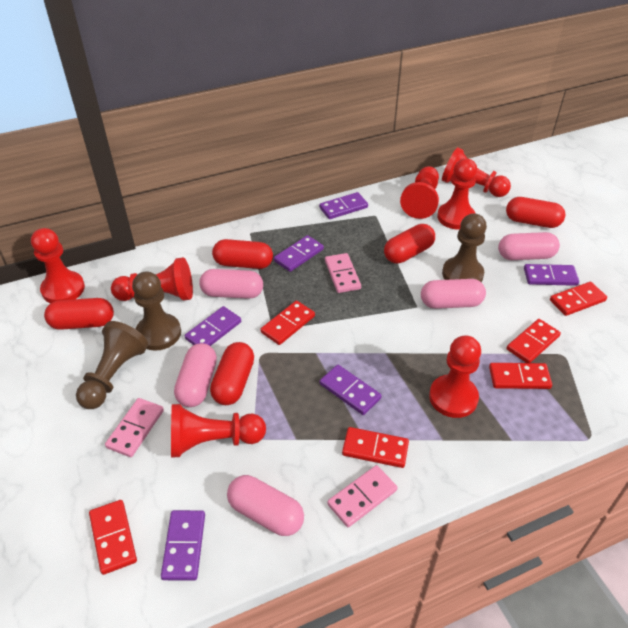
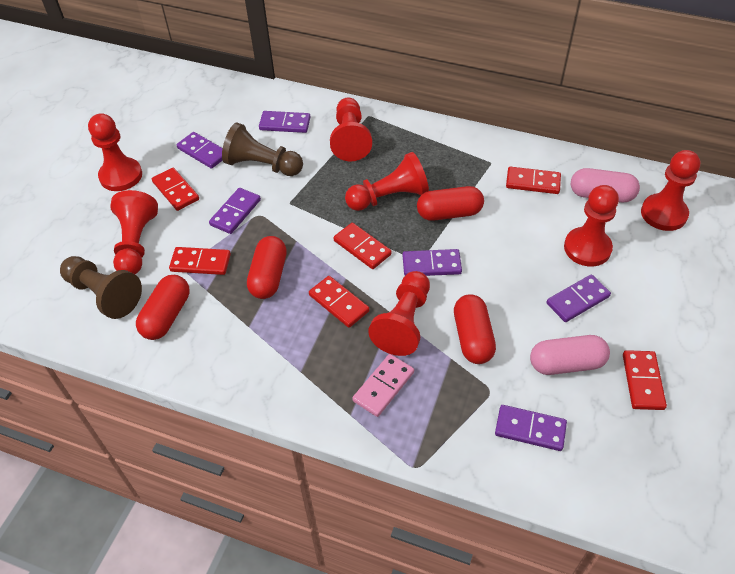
brown pawn: 3 -> 2
pink capsule: 5 -> 2
pink domino: 3 -> 1
red capsule: 5 -> 4

